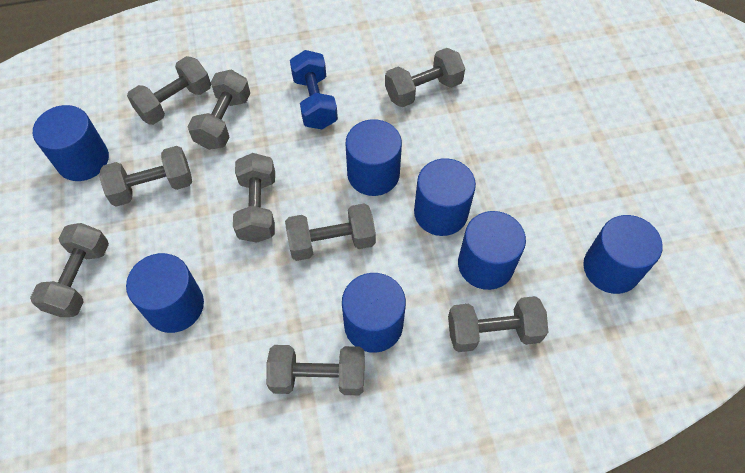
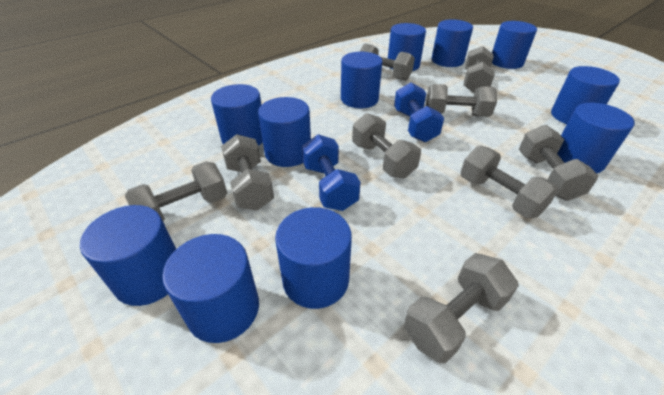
blue cylinder: 7 -> 11
blue dumbbell: 1 -> 2

